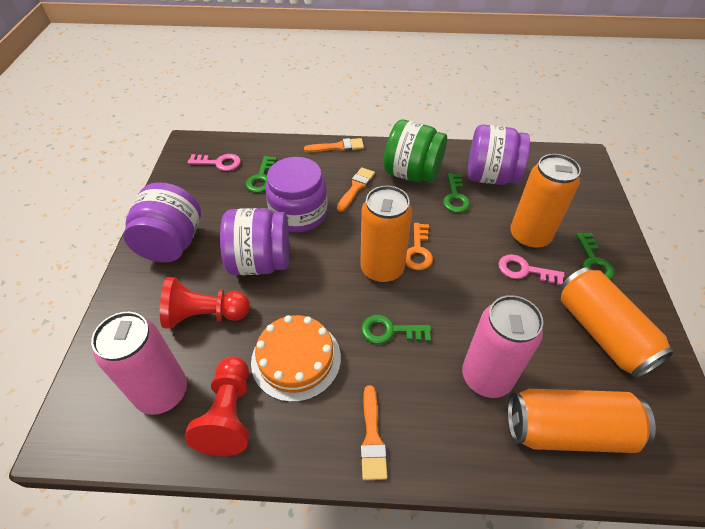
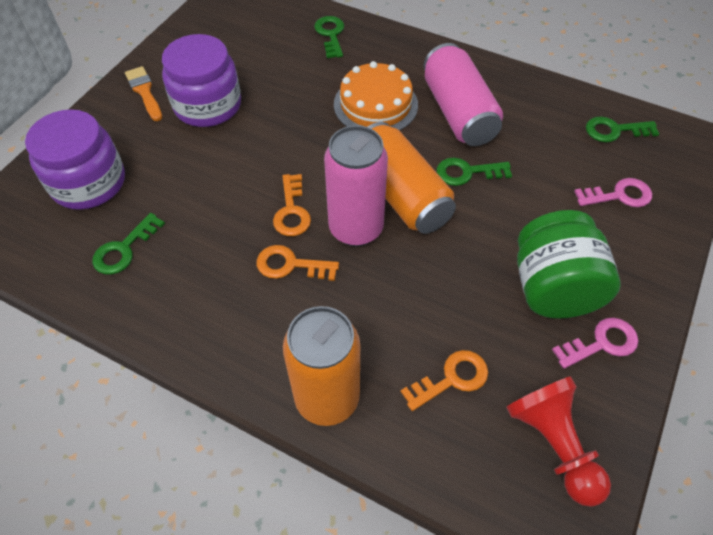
orange brush: 3 -> 1
orange can: 4 -> 2
orange key: 1 -> 3
purple jar: 4 -> 2
red pawn: 2 -> 1

